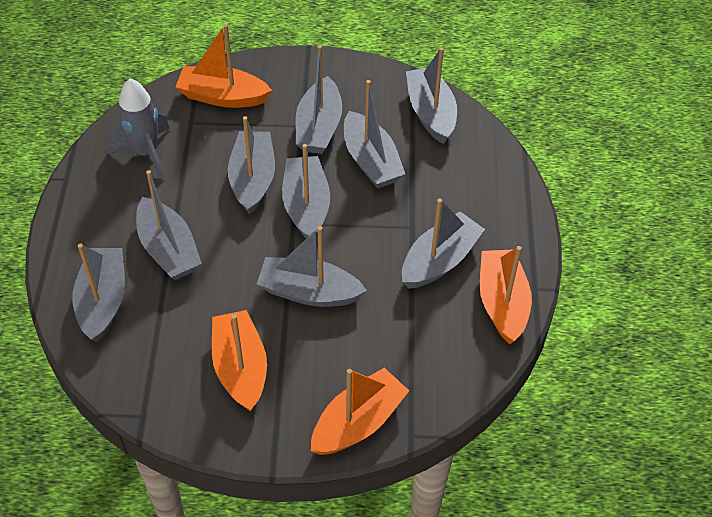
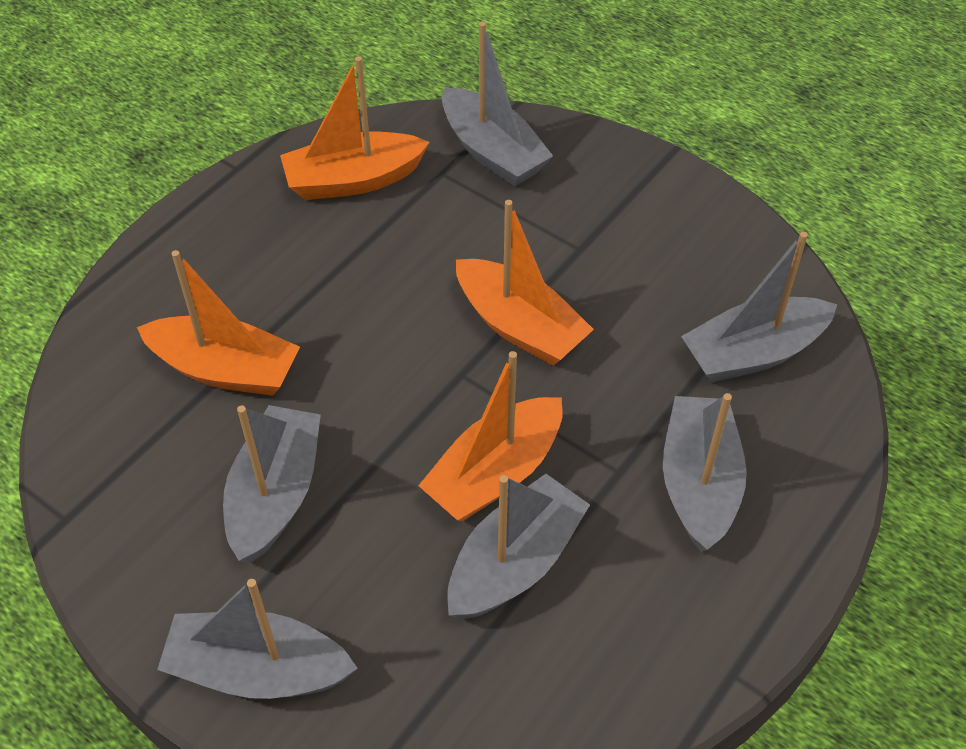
grey boat: 9 -> 6
grey rocket: 1 -> 0

